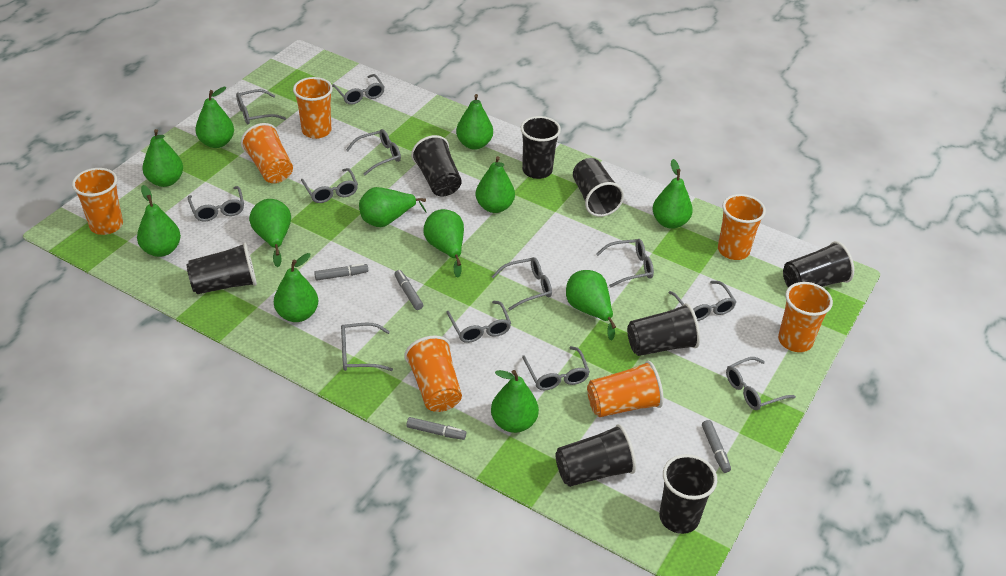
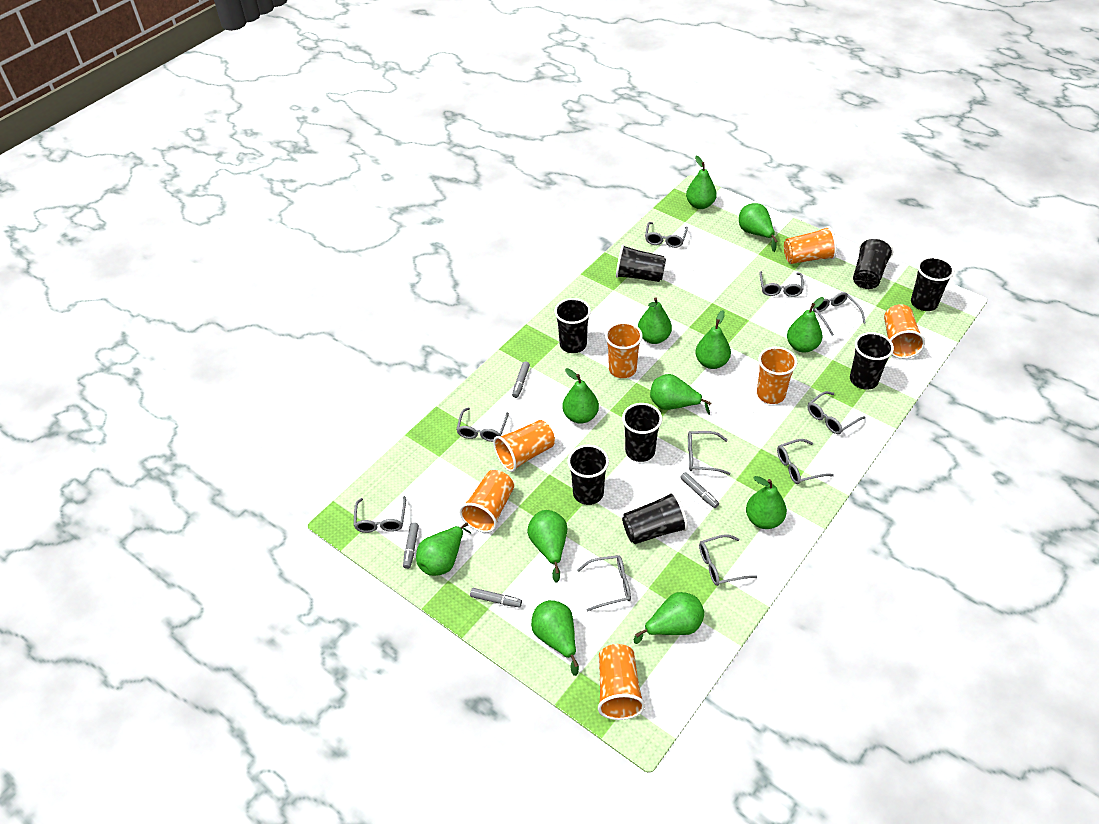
grey glasses: 12 -> 10

